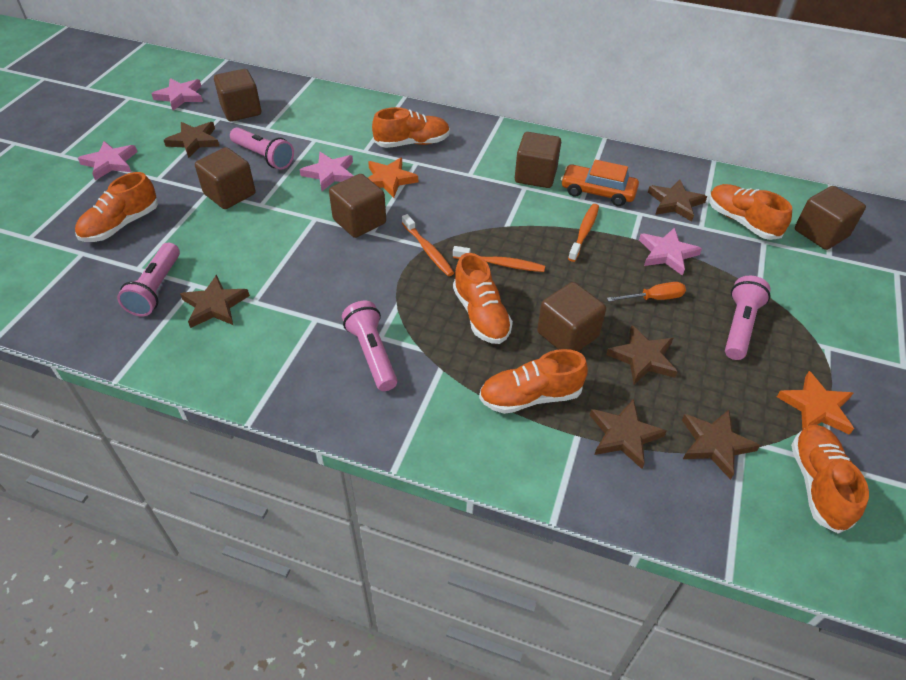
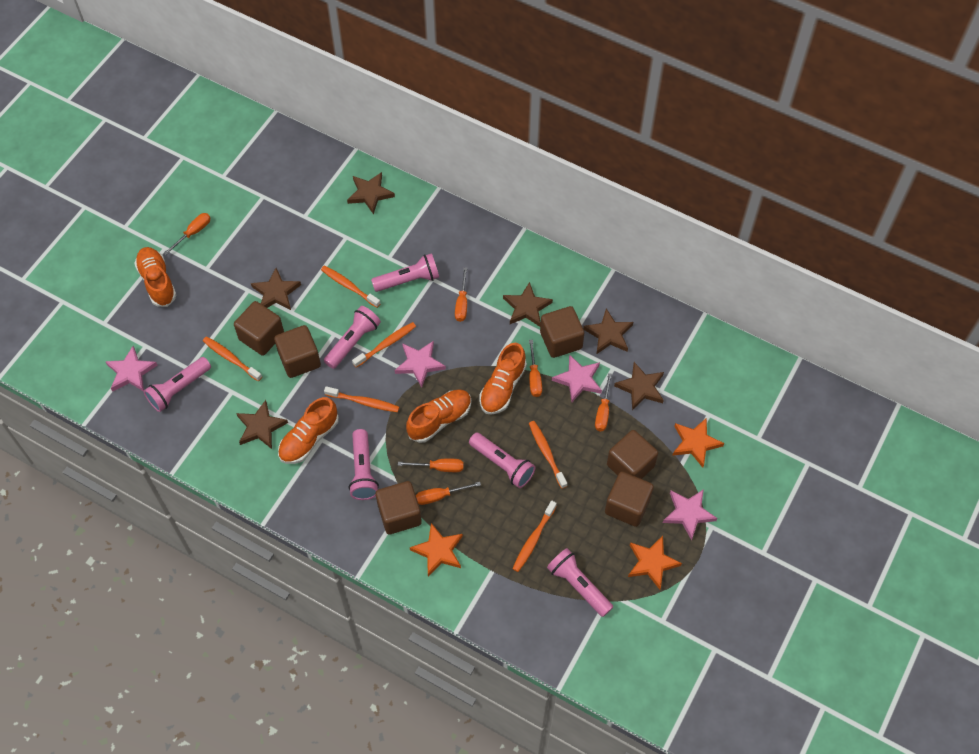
orange car: 1 -> 0
orange screwdriver: 1 -> 6
orange shoe: 6 -> 4
orange star: 2 -> 3
orange toothbrush: 3 -> 6
pink flashlight: 4 -> 6

